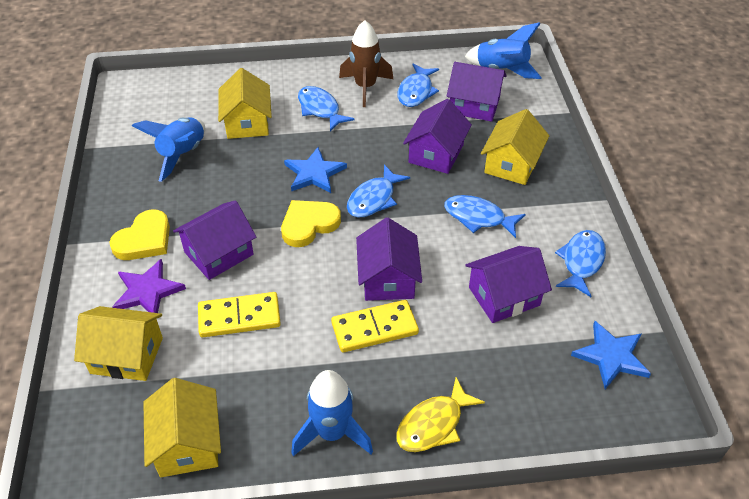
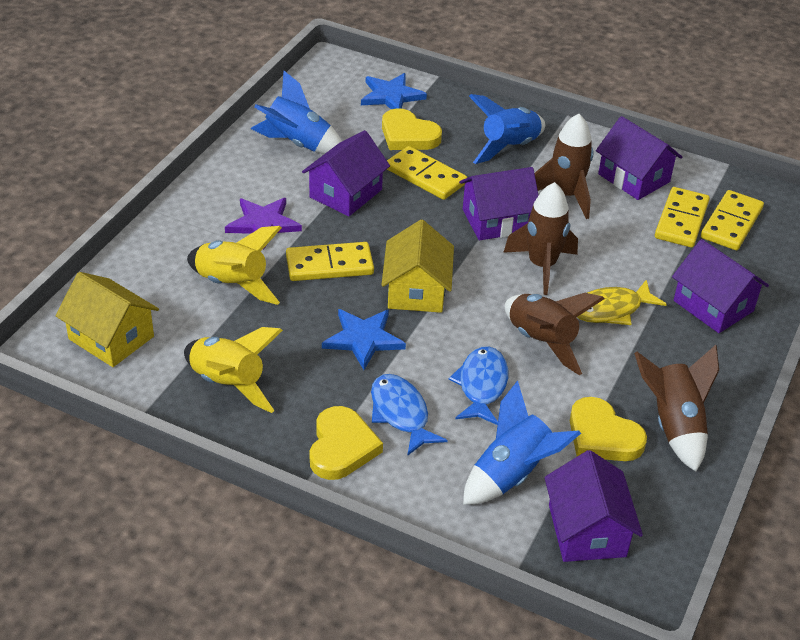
blue fish: 5 -> 2
brown rocket: 1 -> 4
yellow domino: 2 -> 4
yellow heart: 2 -> 3
yellow house: 4 -> 2
yellow rocket: 0 -> 2

